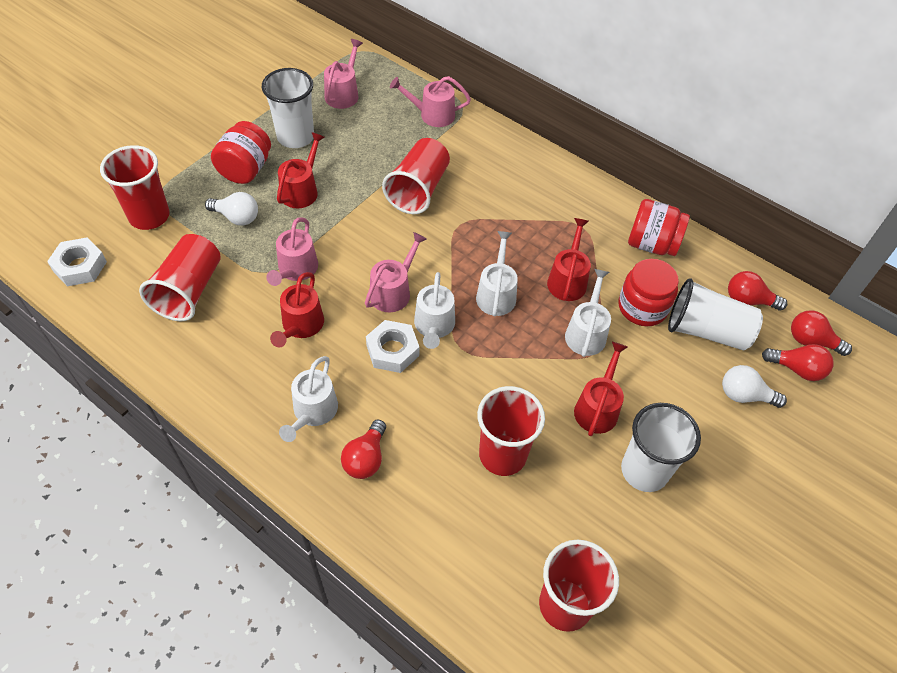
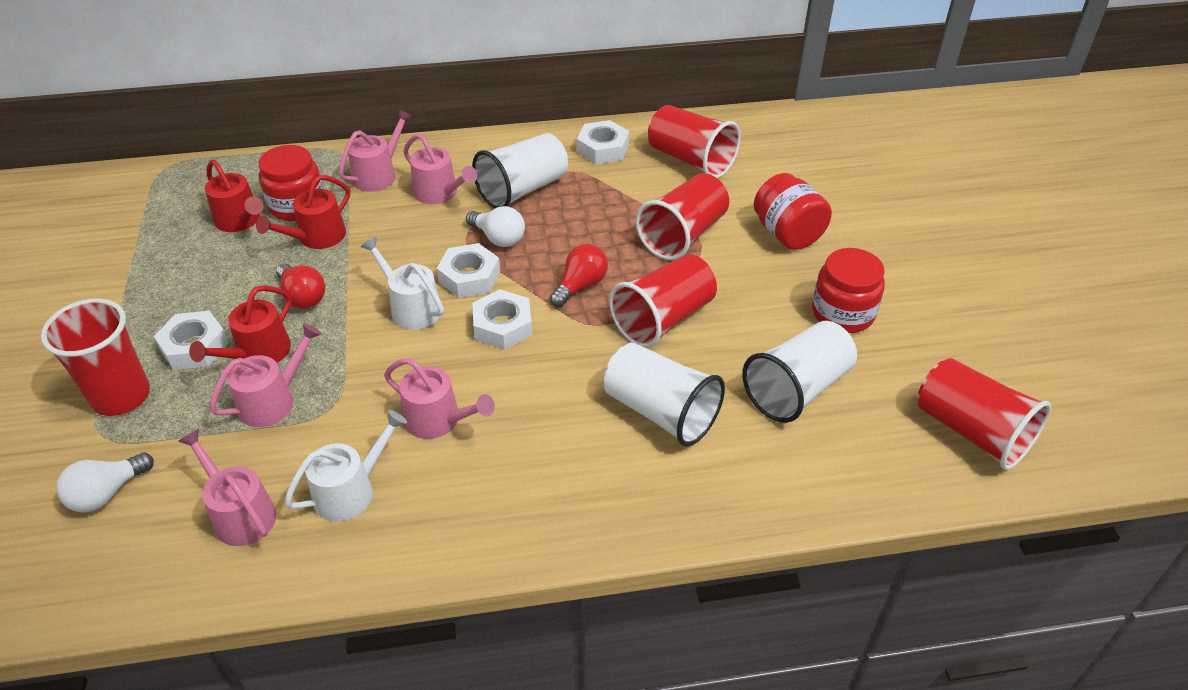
pink watering can: 4 -> 5
red light bulb: 4 -> 2
red watering can: 4 -> 3
white nut: 2 -> 4
white watering can: 4 -> 2

